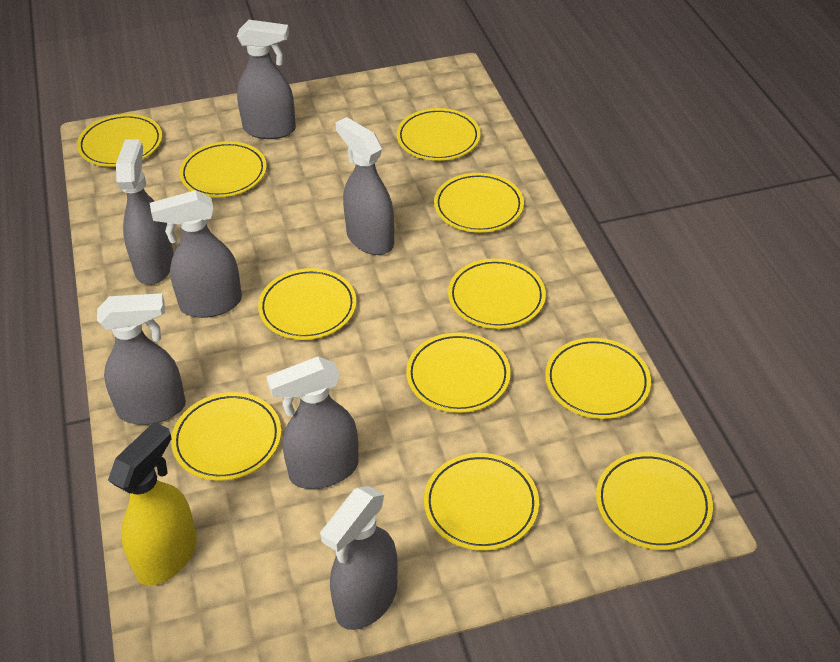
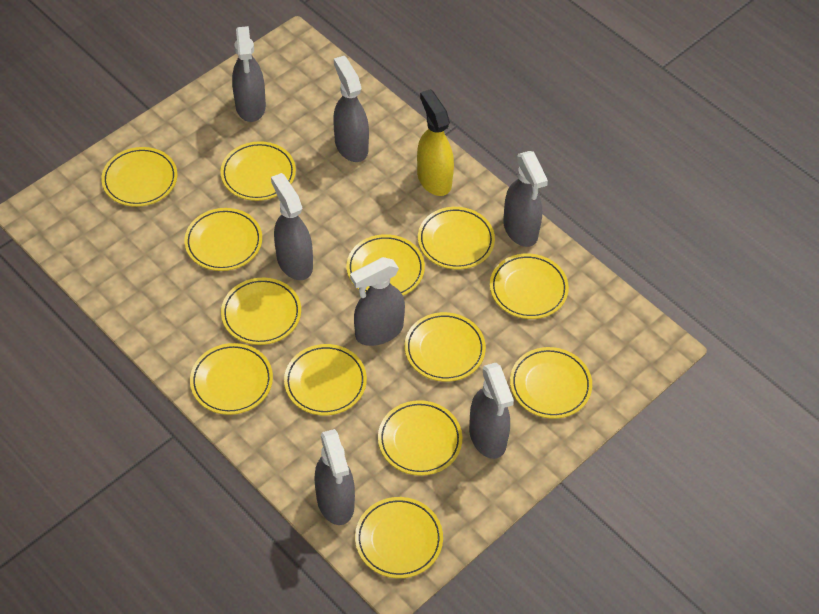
yellow plate: 11 -> 13

